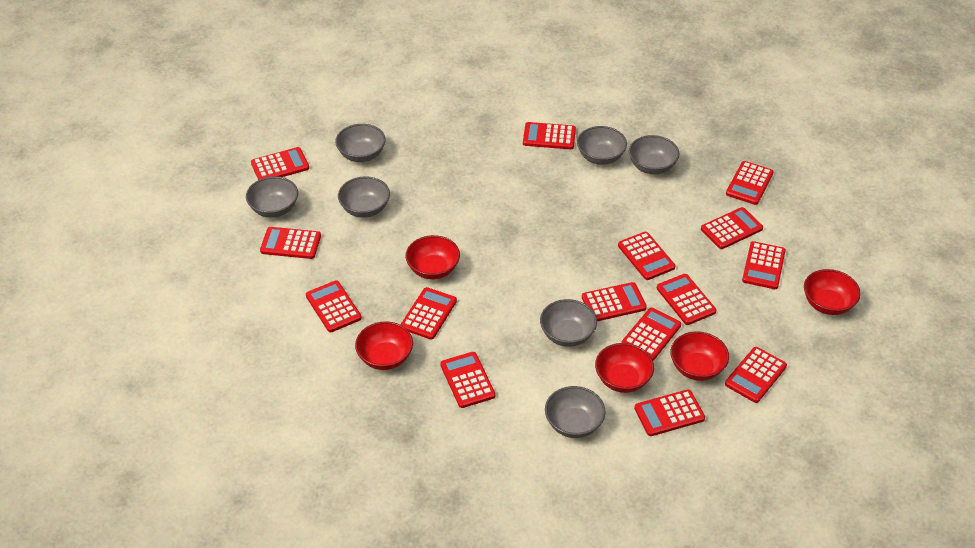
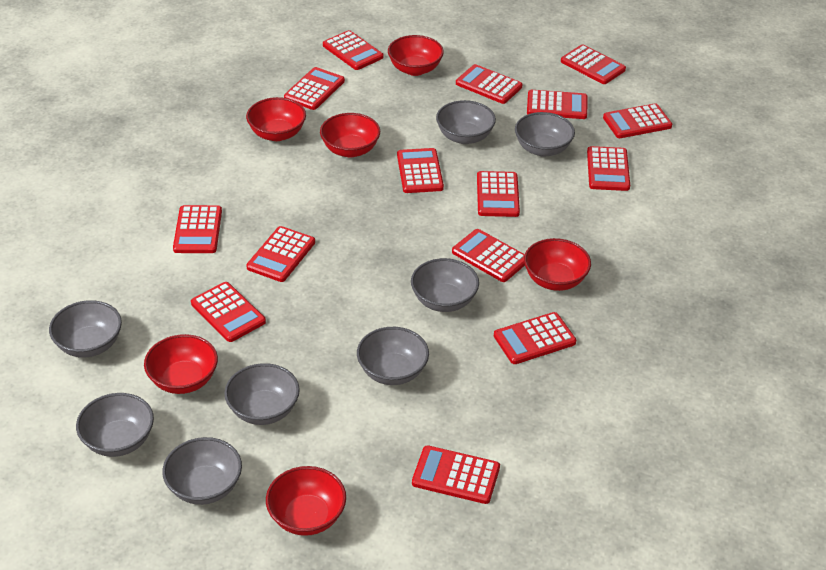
grey bowl: 7 -> 8
red bowl: 5 -> 6

